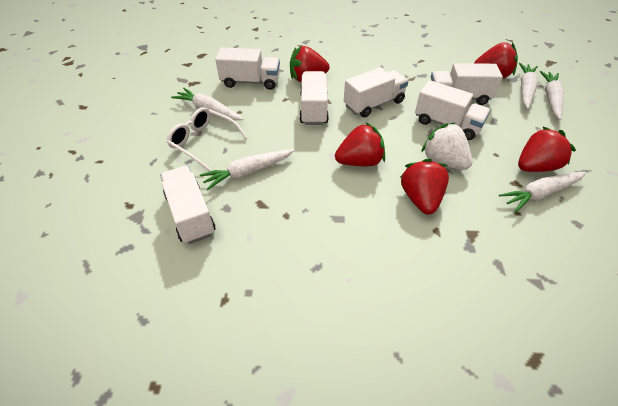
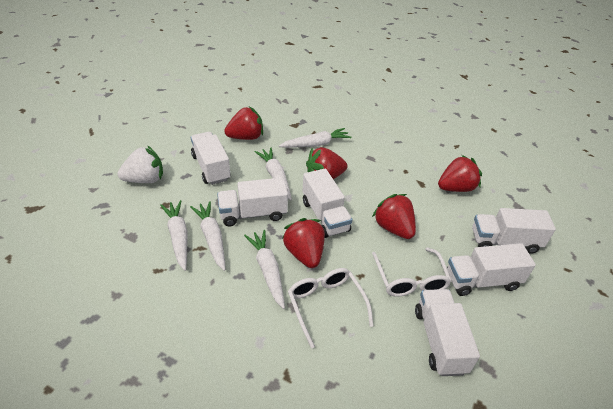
white glasses: 1 -> 2

